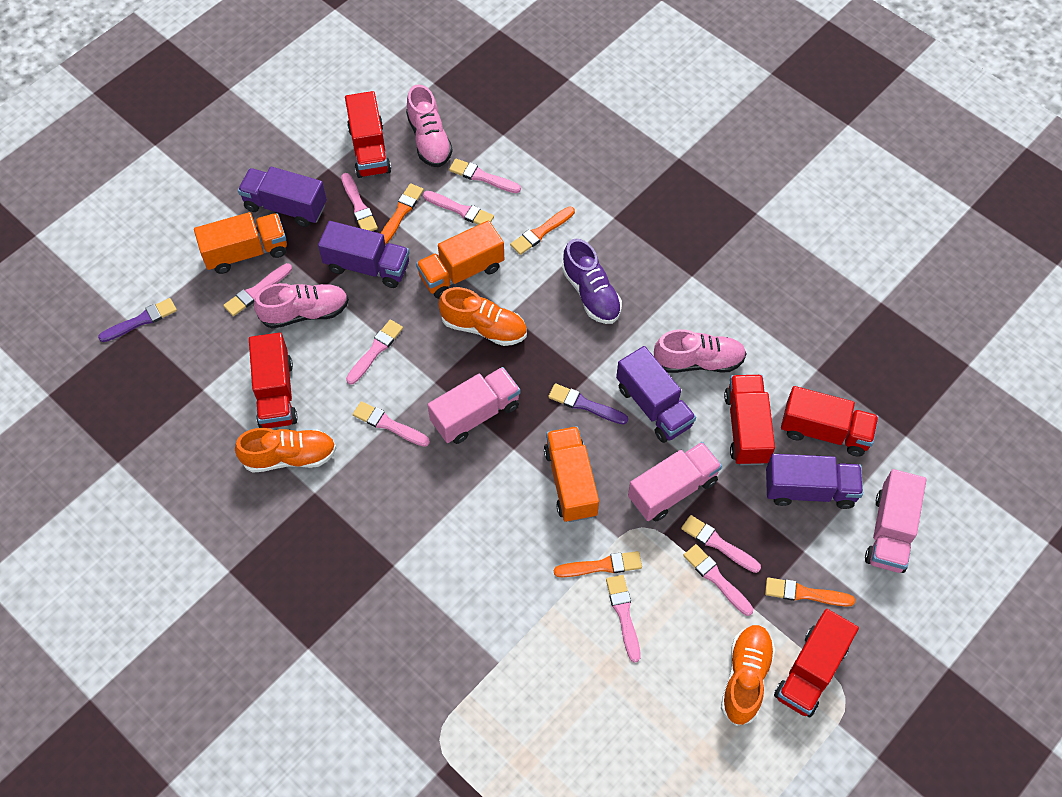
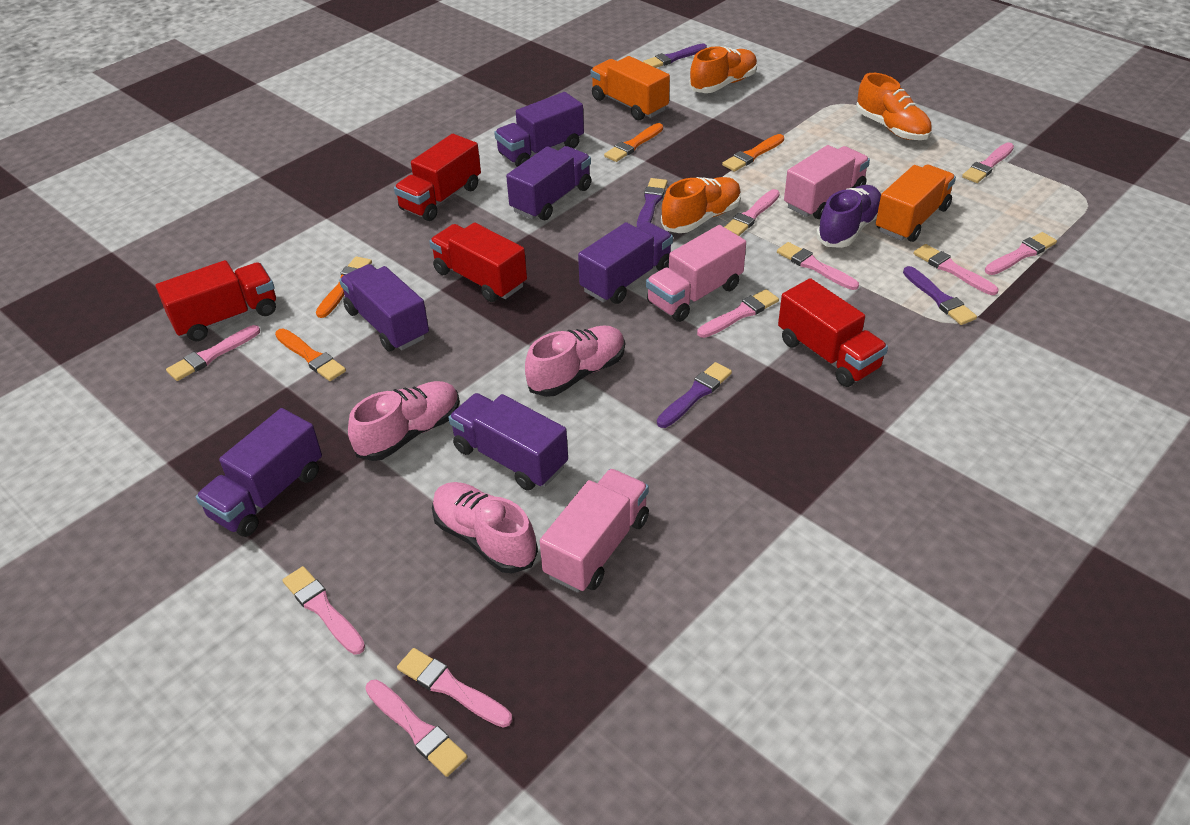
orange truck: 3 -> 2
pink brush: 9 -> 10
purple brush: 2 -> 4
purple truck: 4 -> 6
red truck: 5 -> 4

